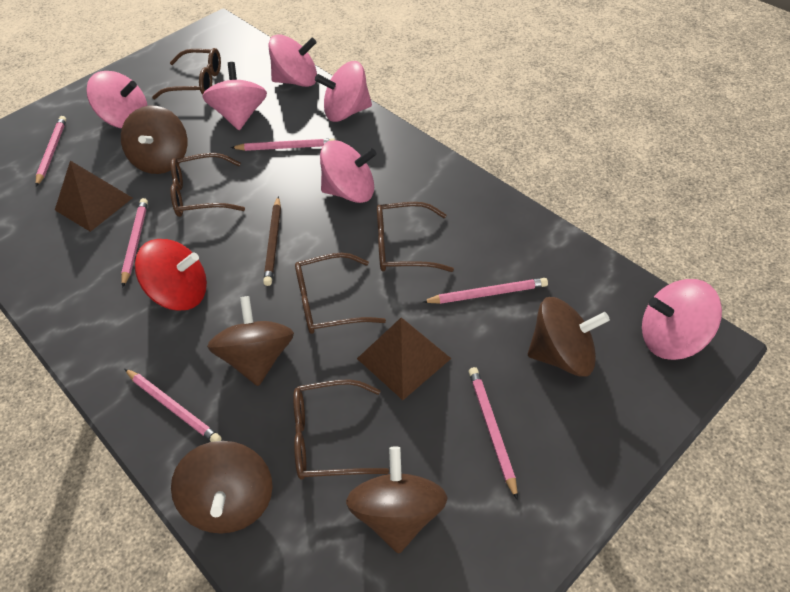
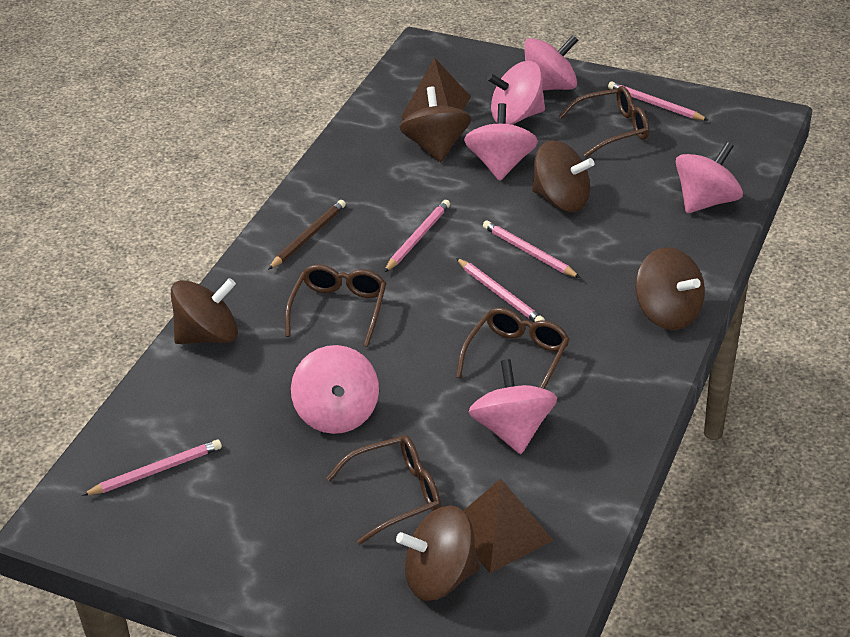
brown glasses: 5 -> 4
pink pencil: 6 -> 5
red spinning top: 1 -> 0

